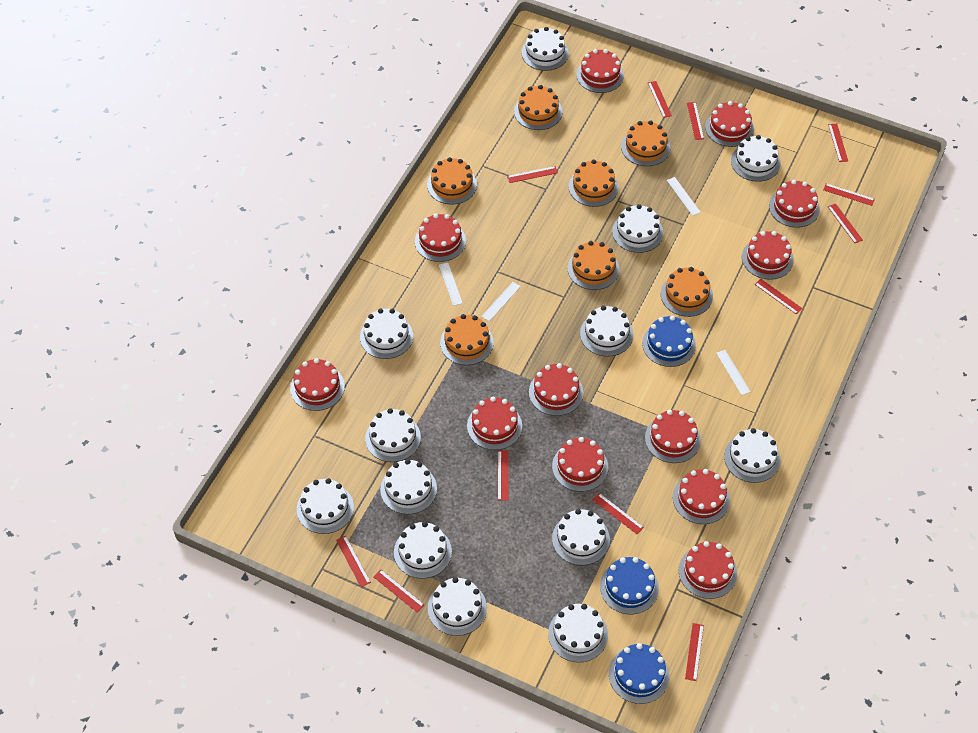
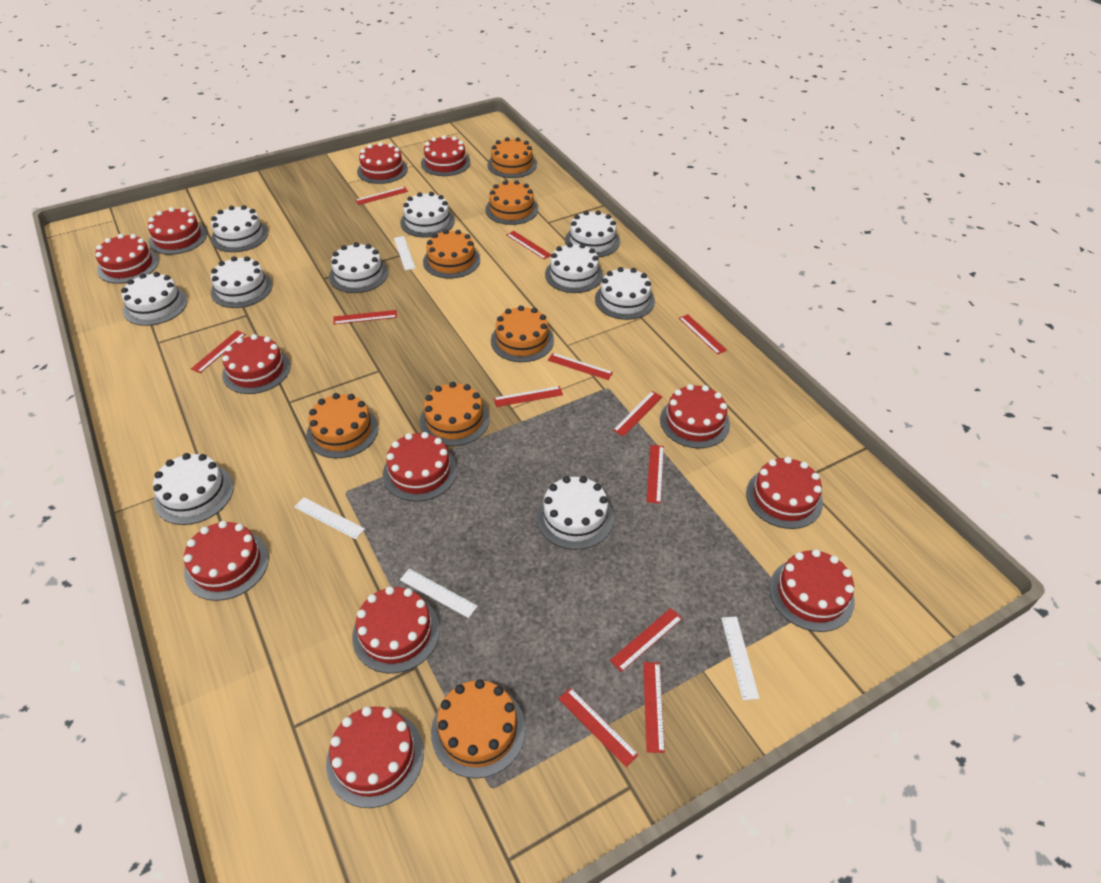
blue cake: 3 -> 0
white cake: 13 -> 10

